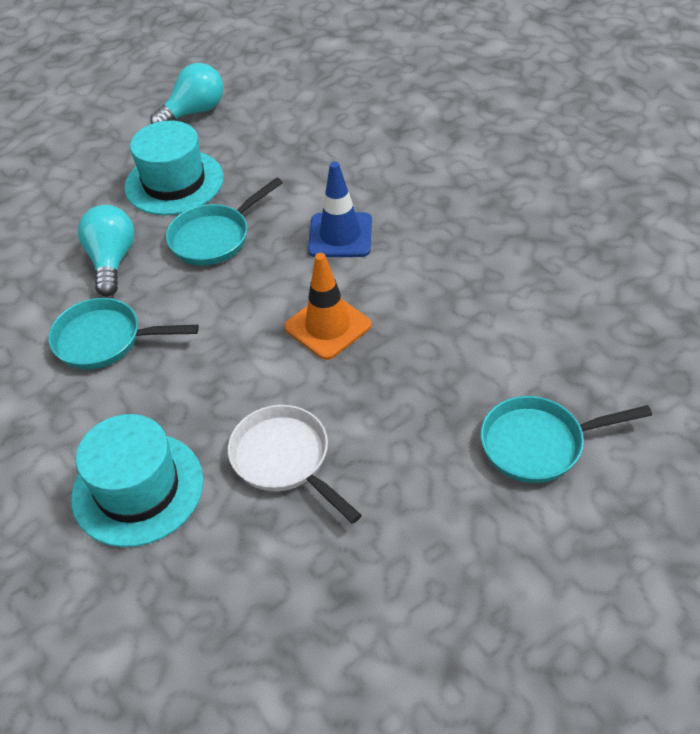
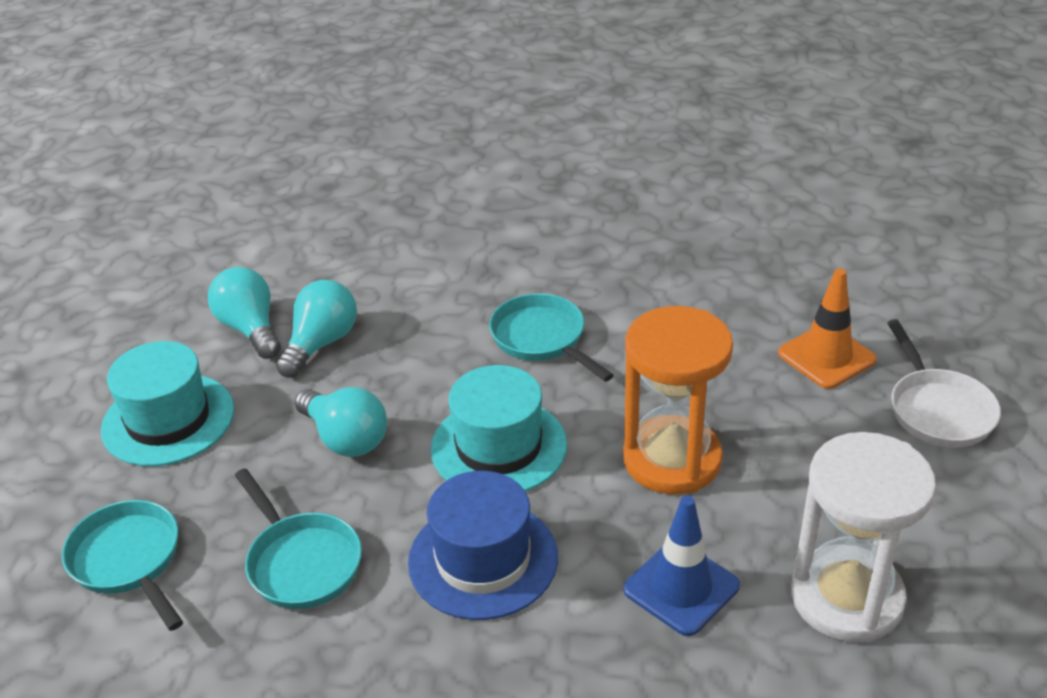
blue hat: 0 -> 1
orange hourglass: 0 -> 1
turquoise light bulb: 2 -> 3
white hourglass: 0 -> 1

